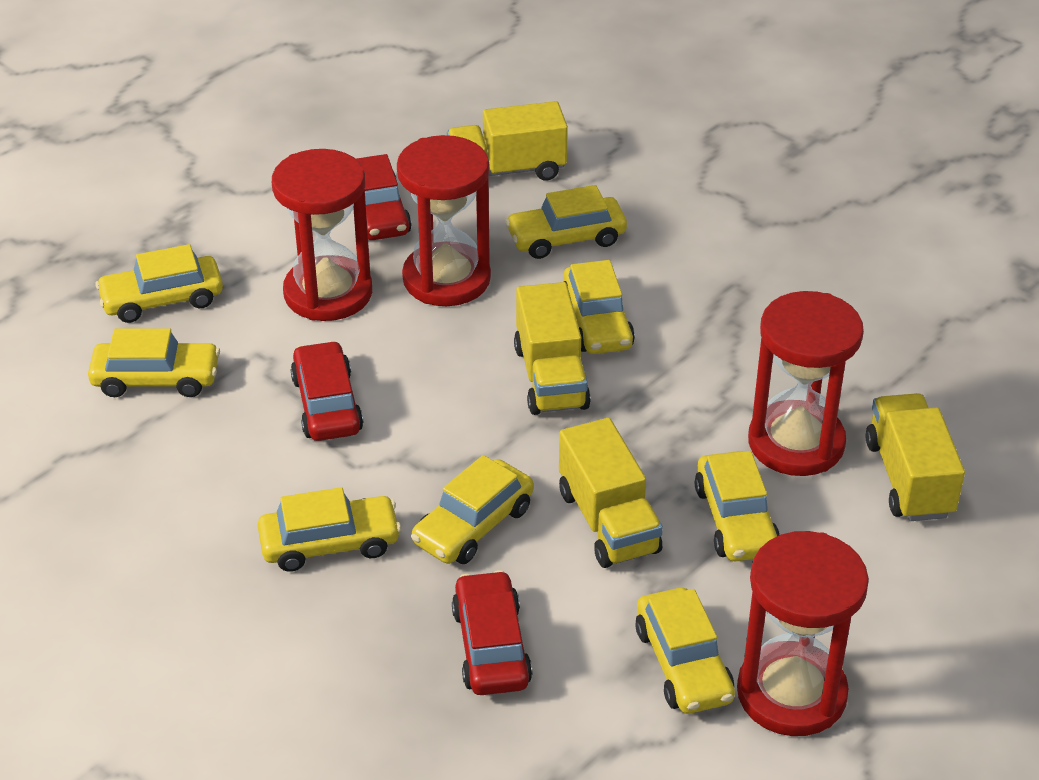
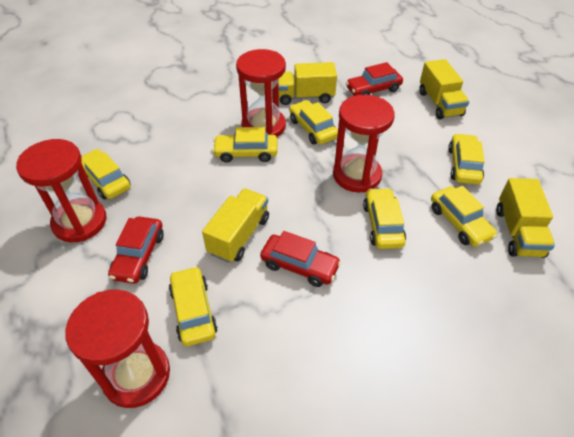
yellow car: 8 -> 7

